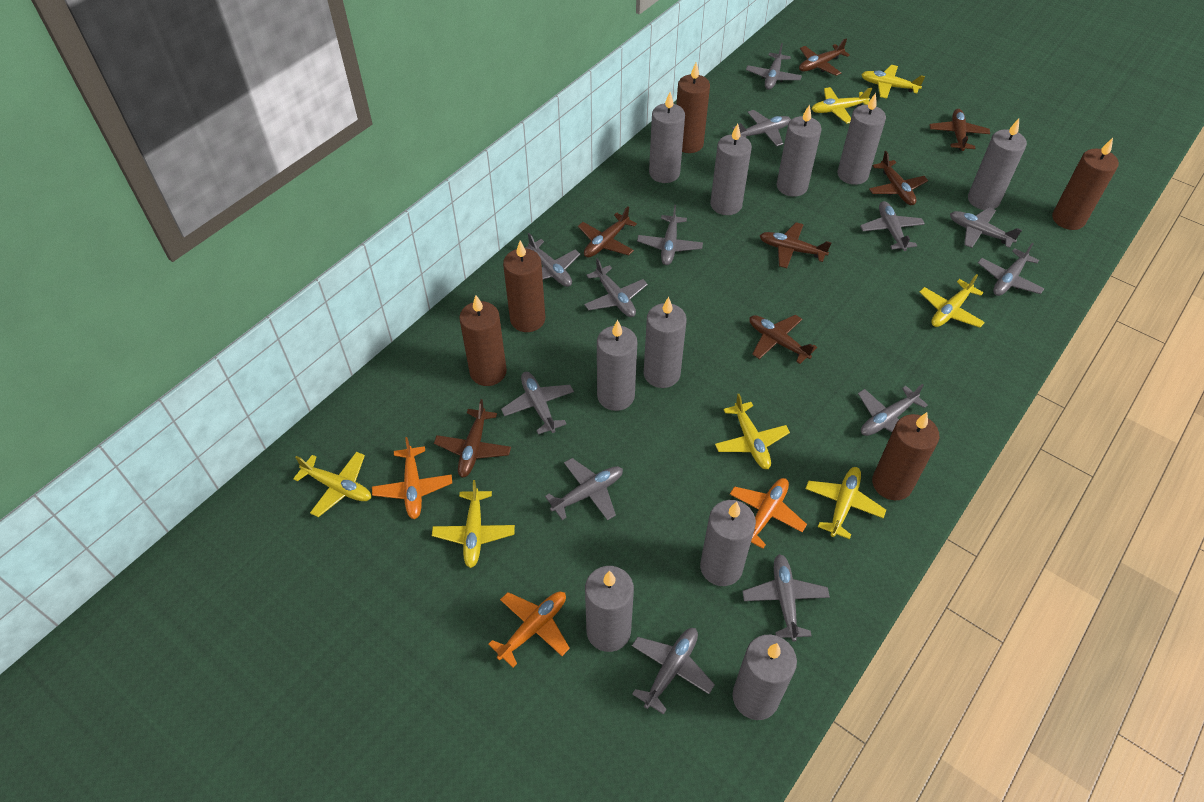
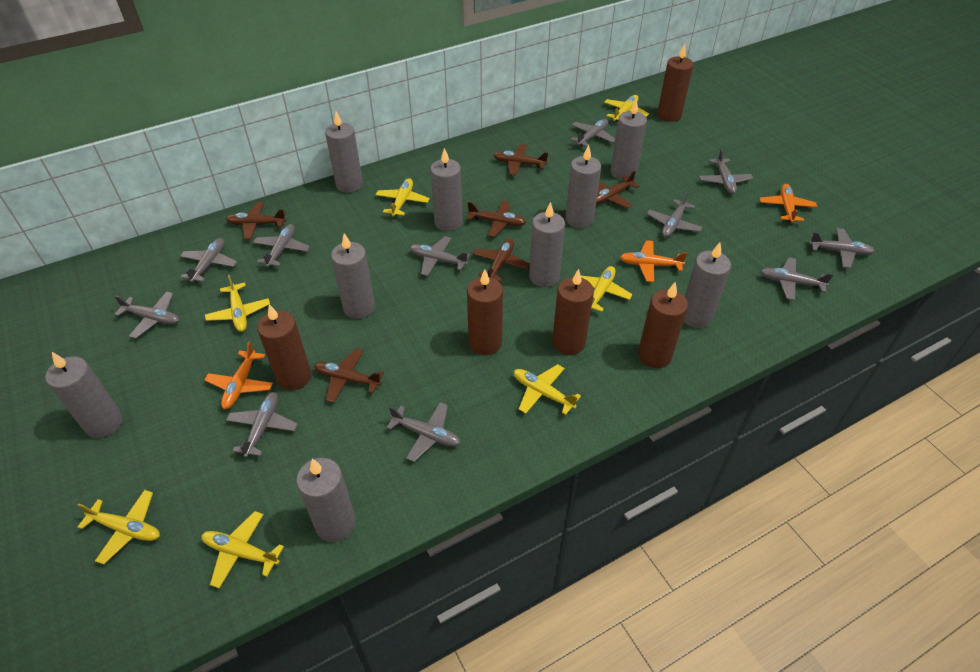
brown plane: 7 -> 6
grey candle: 10 -> 9
grey plane: 13 -> 11

